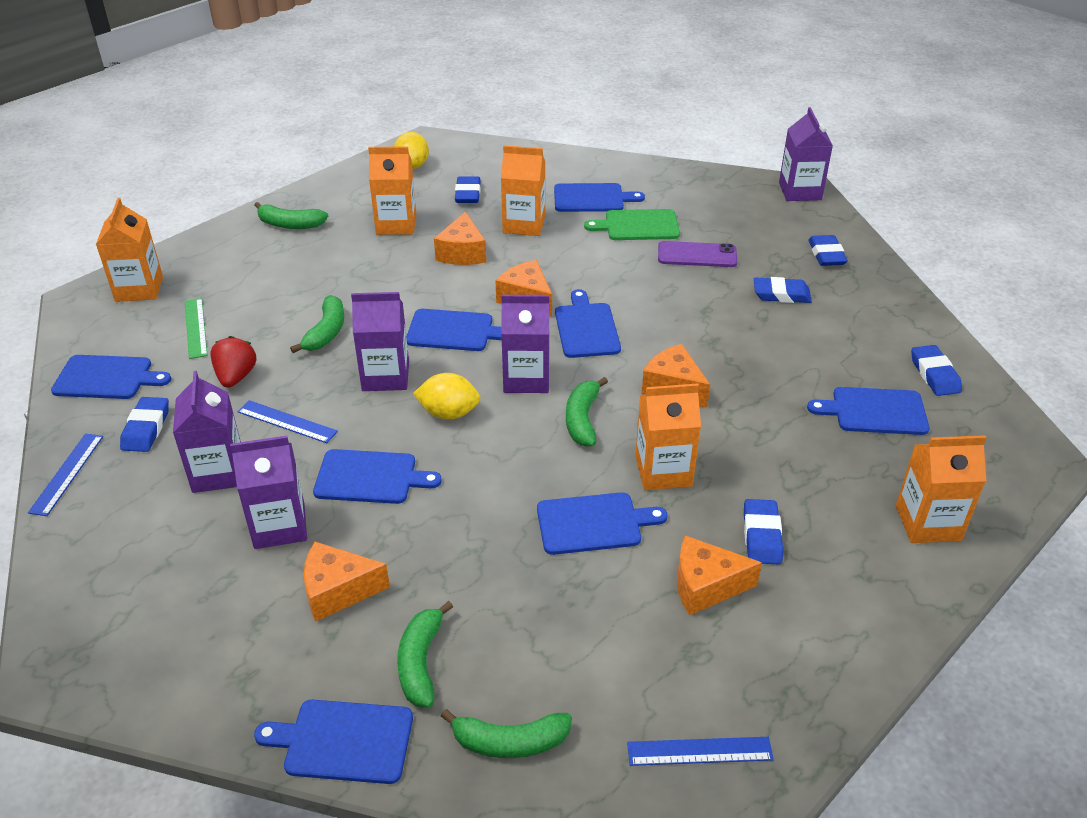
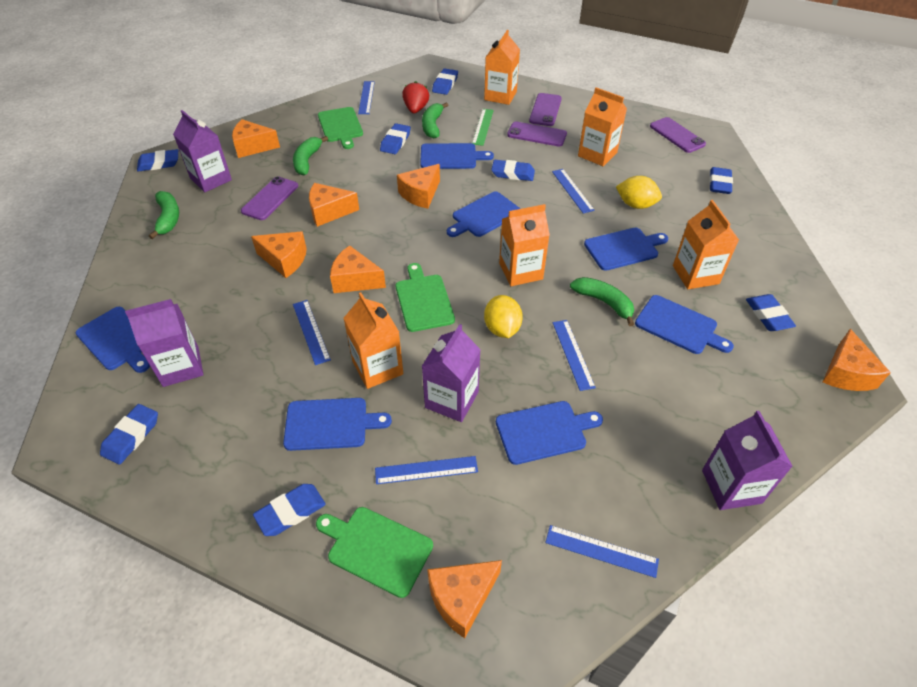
blue cutting board: 8 -> 7
blue eraser: 6 -> 8
blue ruler: 3 -> 6
green banana: 5 -> 4
green cutting board: 1 -> 3
orange cheese: 5 -> 7
purple carton: 5 -> 4
purple phone: 1 -> 4

